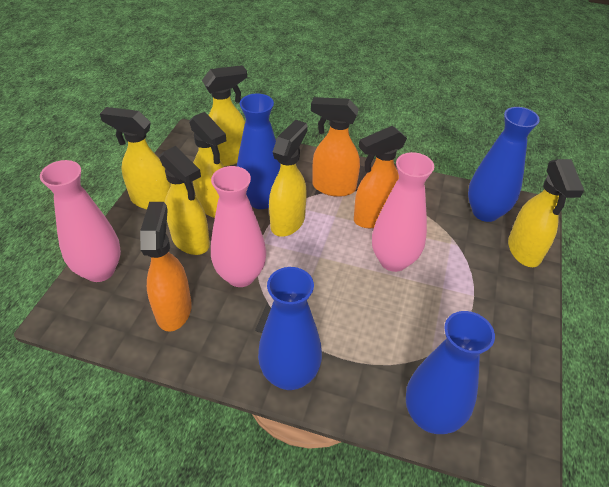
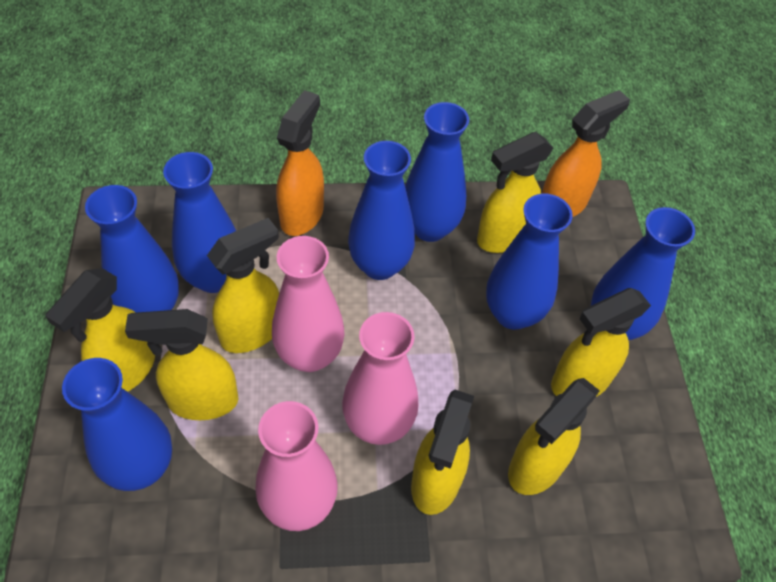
blue vase: 4 -> 7
orange spray bottle: 3 -> 2
yellow spray bottle: 6 -> 7

